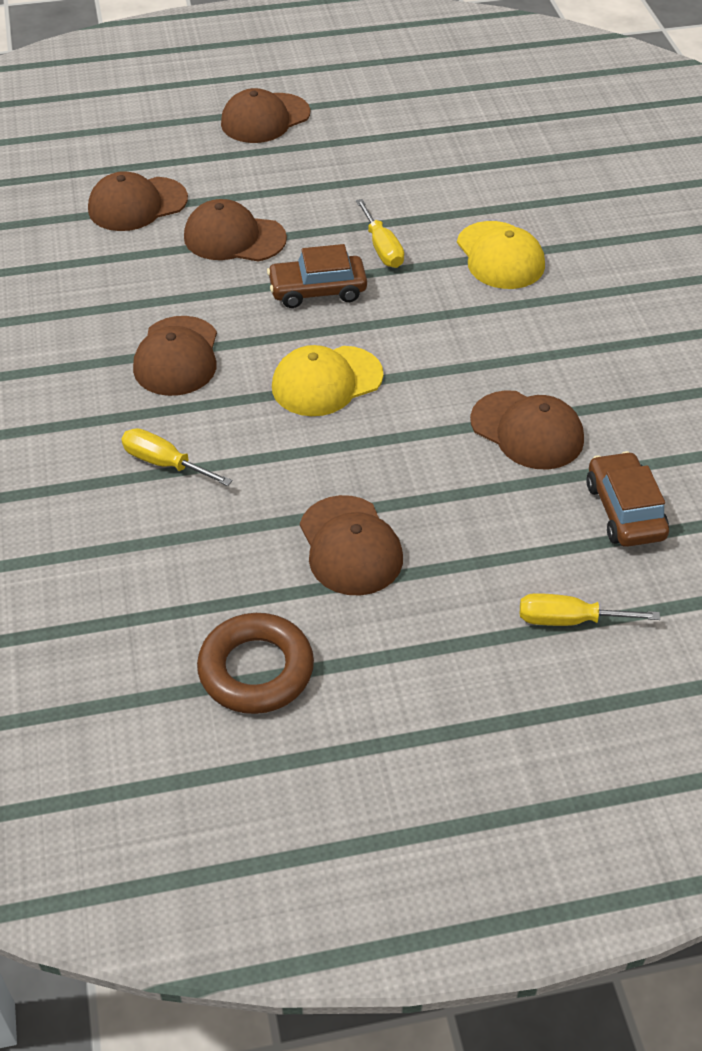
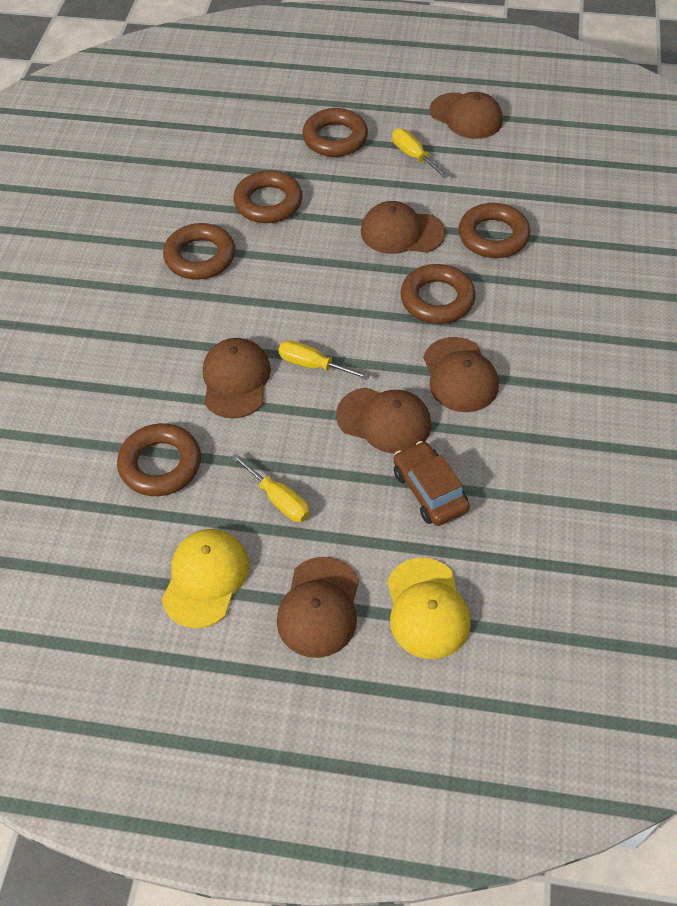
brown car: 2 -> 1
brown ring: 1 -> 6

